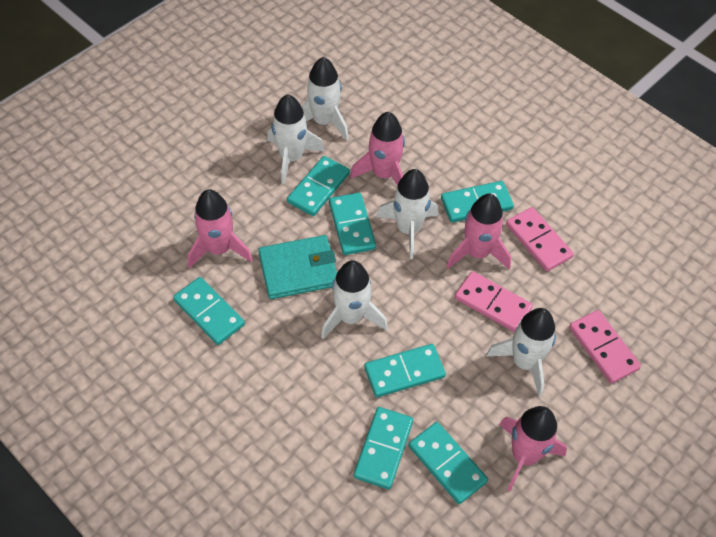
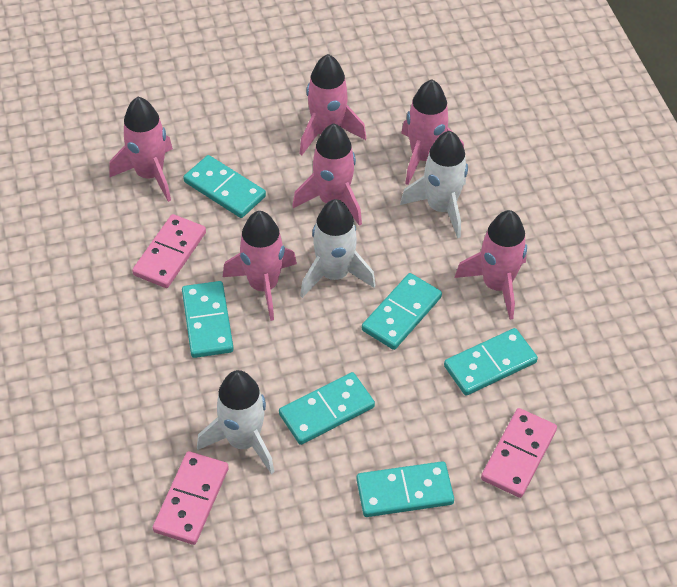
pink rocket: 4 -> 6
turquoise domino: 7 -> 6
turquoise wallet: 1 -> 0
white rocket: 5 -> 3

